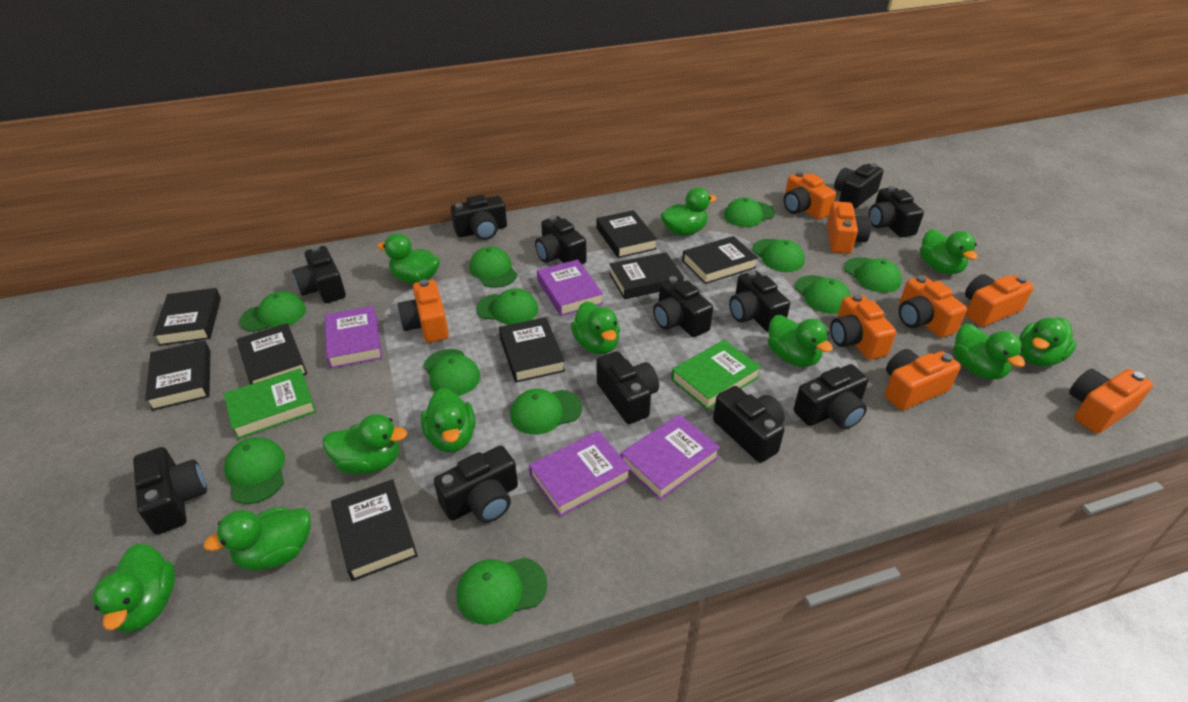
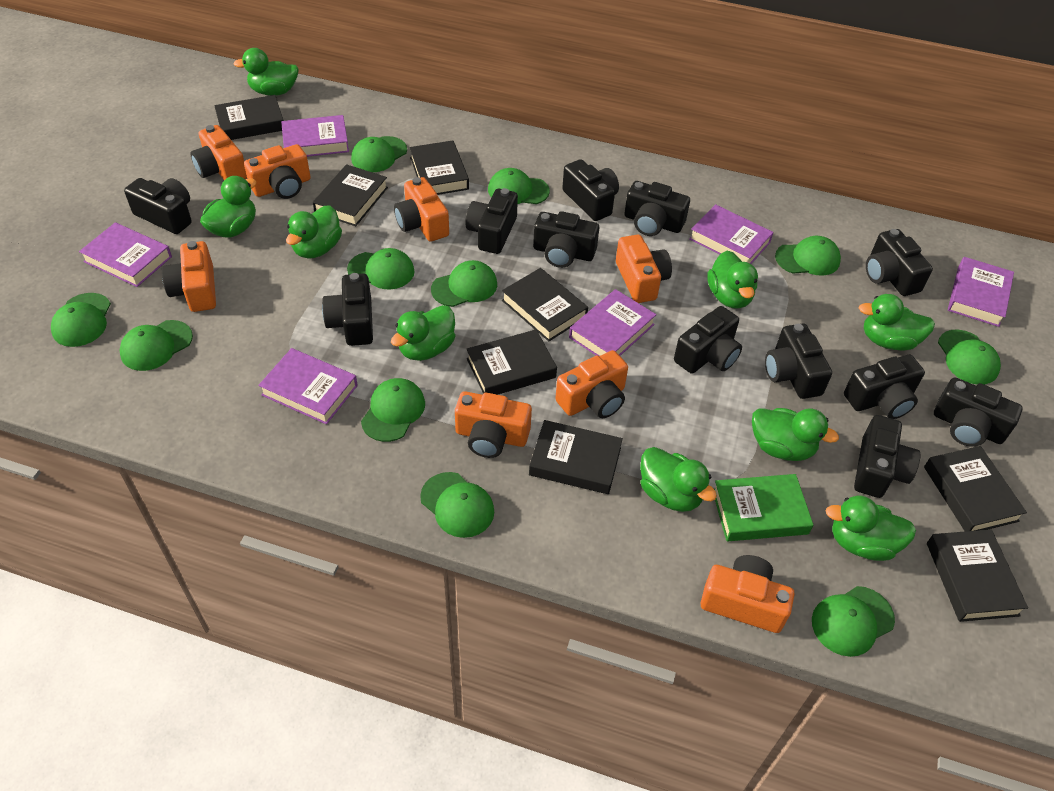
green book: 2 -> 1
green duck: 11 -> 9
purple book: 4 -> 6

